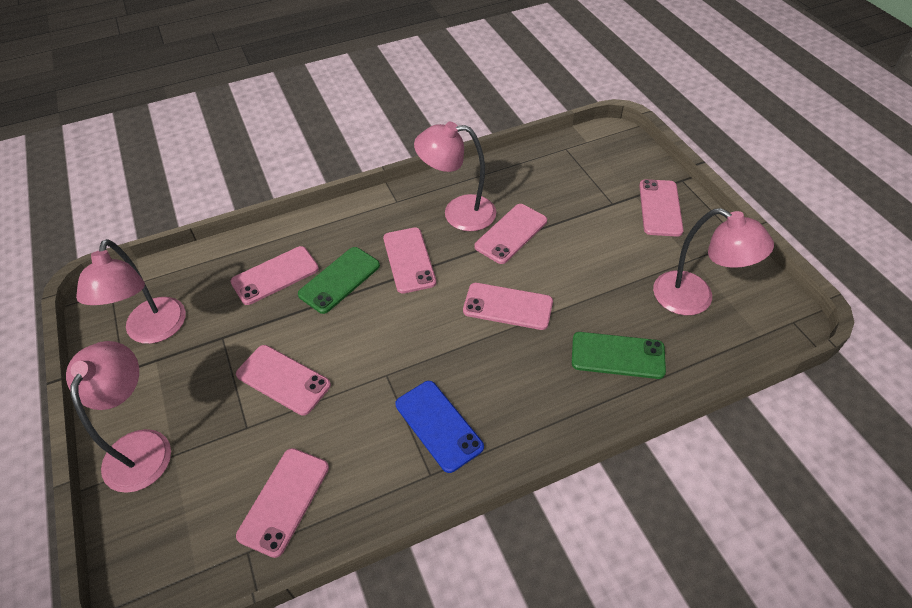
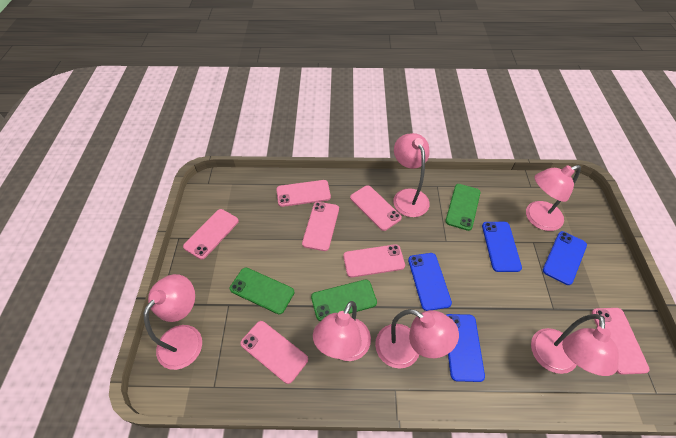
blue phone: 1 -> 4
green phone: 2 -> 3
pink lamp: 4 -> 6

